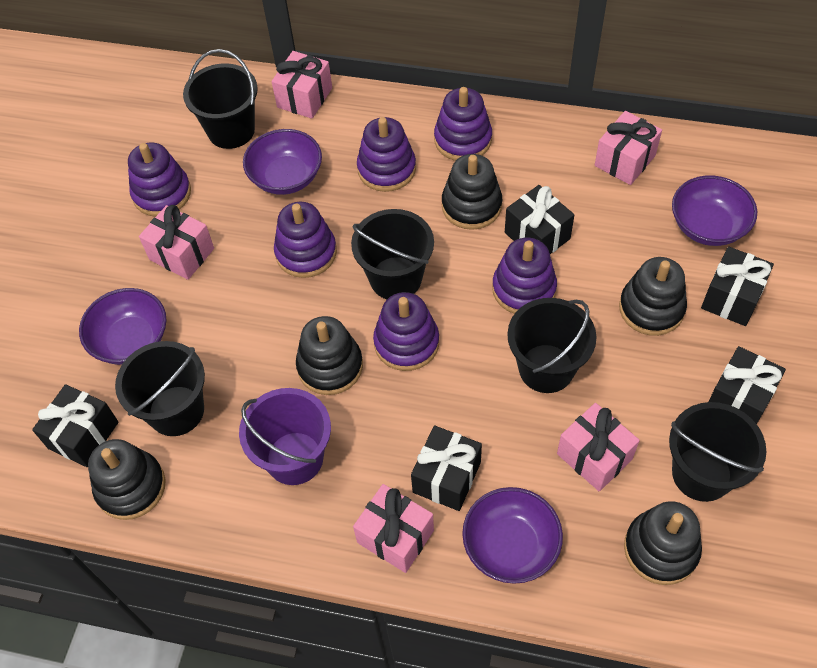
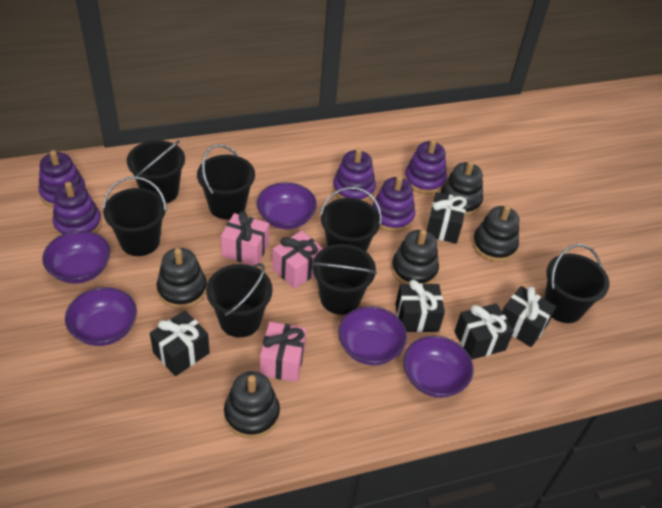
black bucket: 5 -> 7
pink gift: 5 -> 3
purple bowl: 4 -> 5
purple bucket: 1 -> 0
purple stacking toy: 6 -> 5

